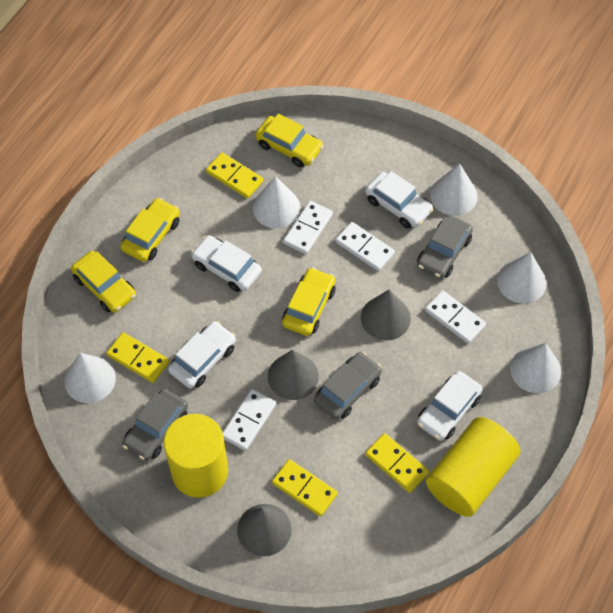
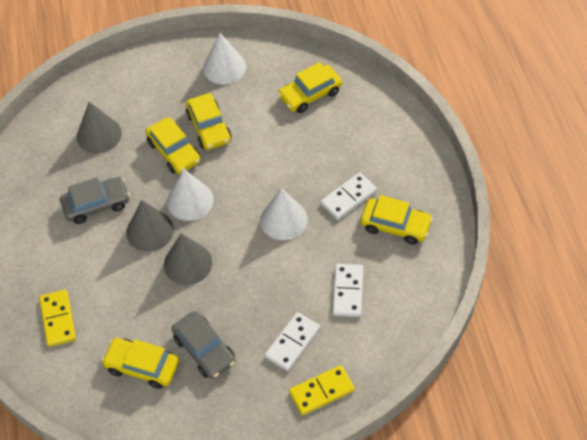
grey car: 3 -> 2
white car: 4 -> 0
white cone: 5 -> 3
white domino: 4 -> 3
yellow car: 4 -> 5
yellow cylinder: 2 -> 0
yellow domino: 4 -> 2

